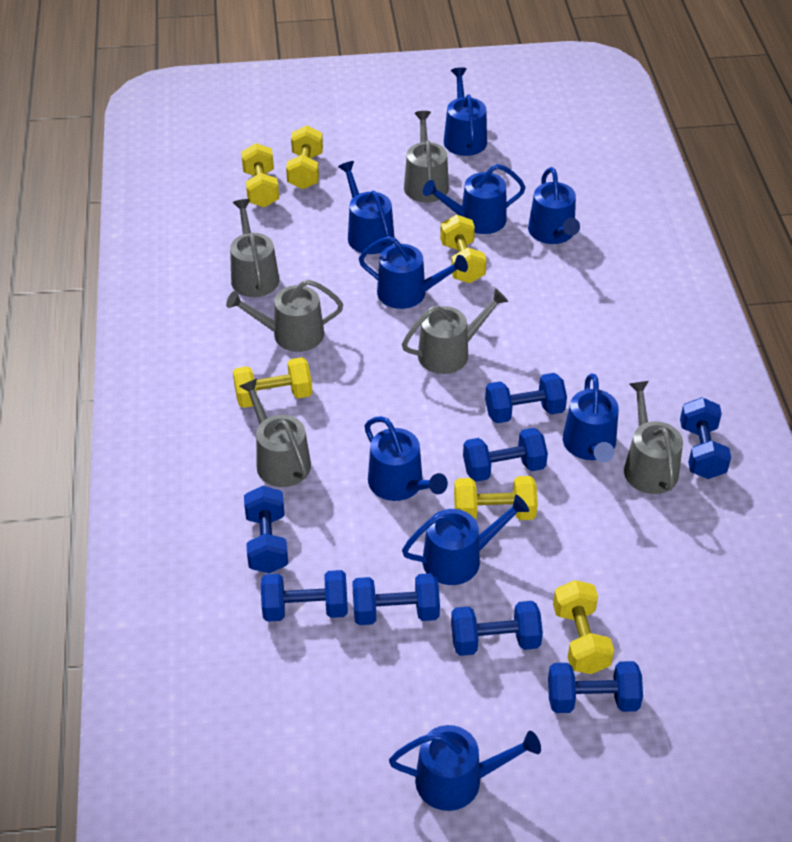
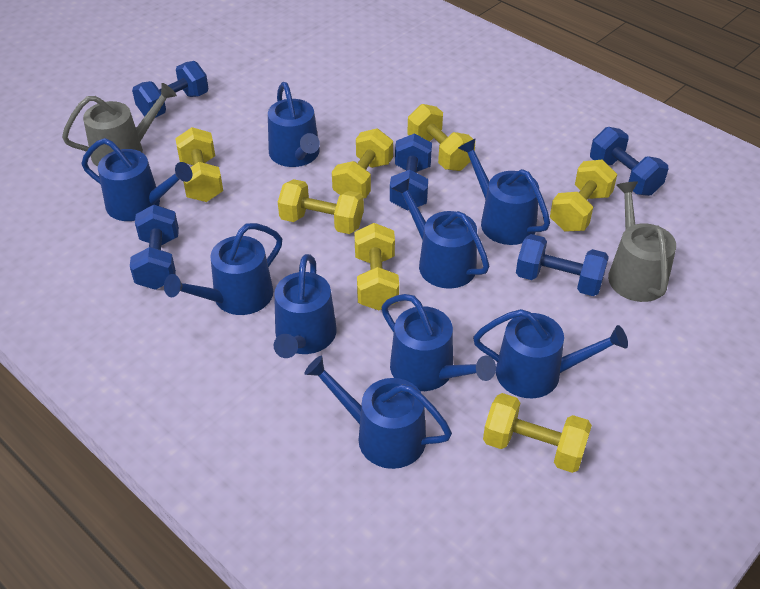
blue dumbbell: 8 -> 5
grey watering can: 6 -> 2
yellow dumbbell: 6 -> 7

